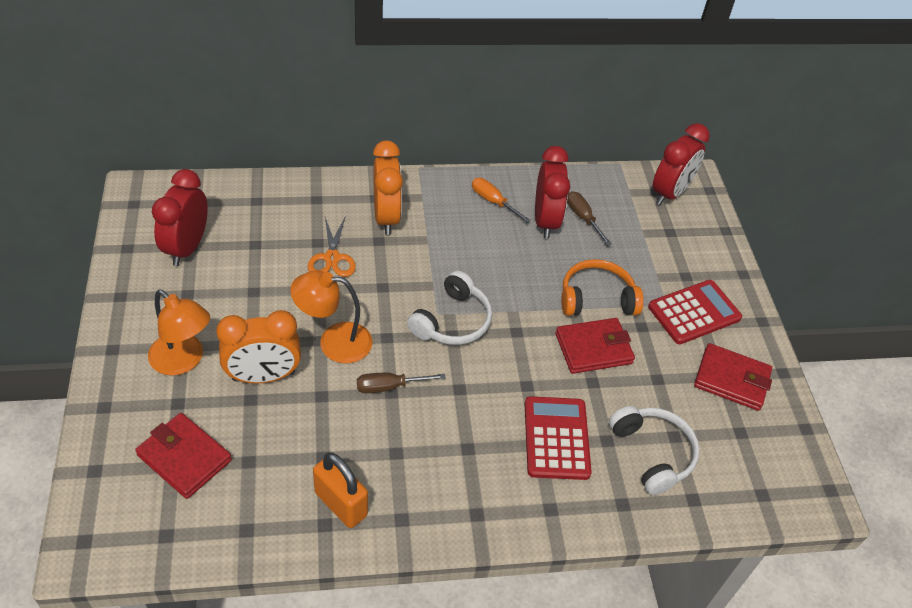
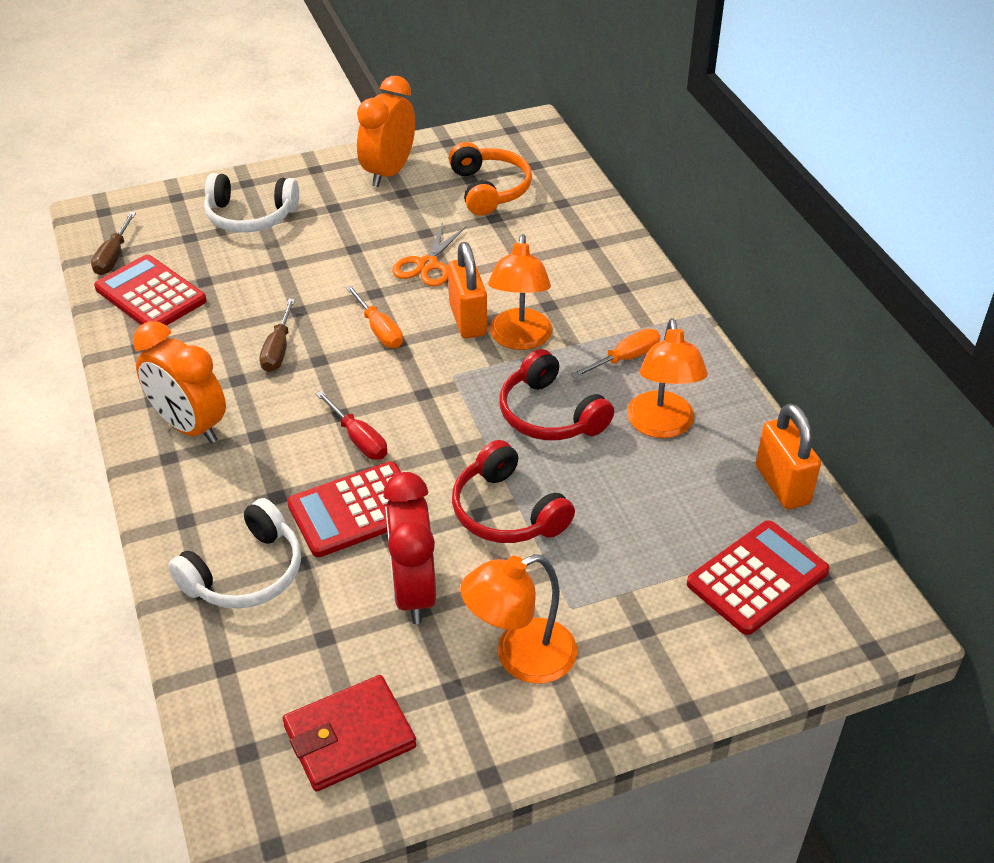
orange lamp: 2 -> 3
orange padlock: 1 -> 2
orange screwdriver: 1 -> 2
red calculator: 2 -> 3
red clock: 3 -> 1
red headphones: 0 -> 2
red screwdriver: 0 -> 1
red wallet: 3 -> 1

